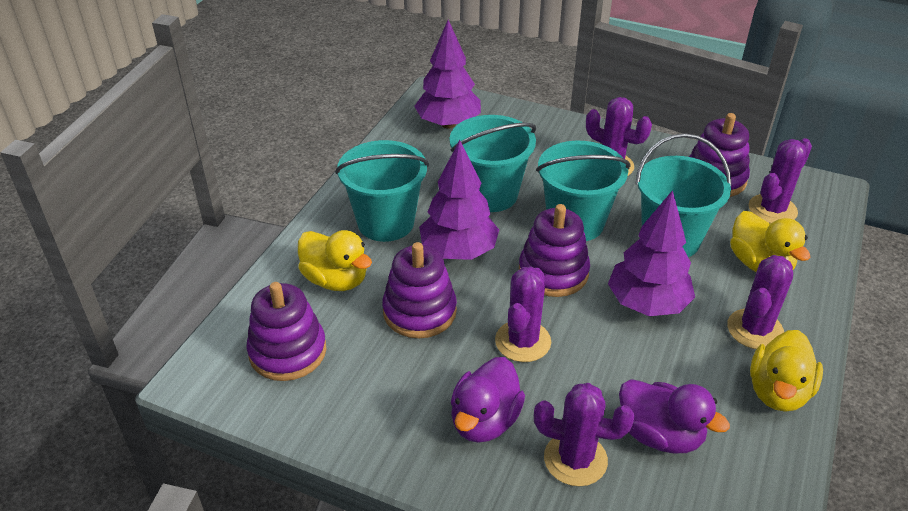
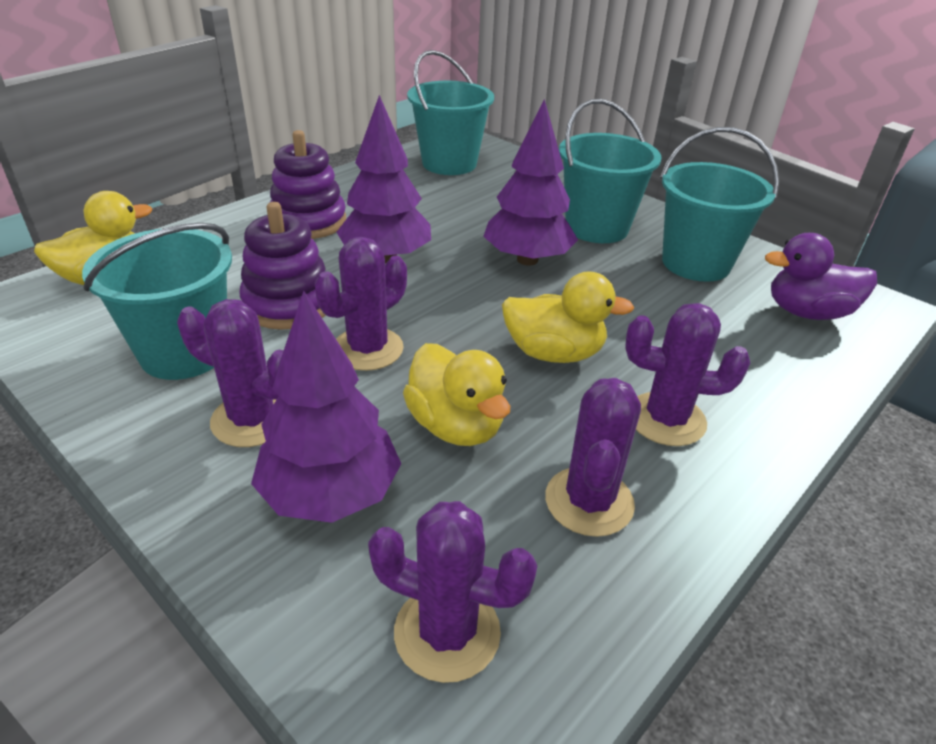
purple duck: 2 -> 1
purple stacking toy: 4 -> 2

